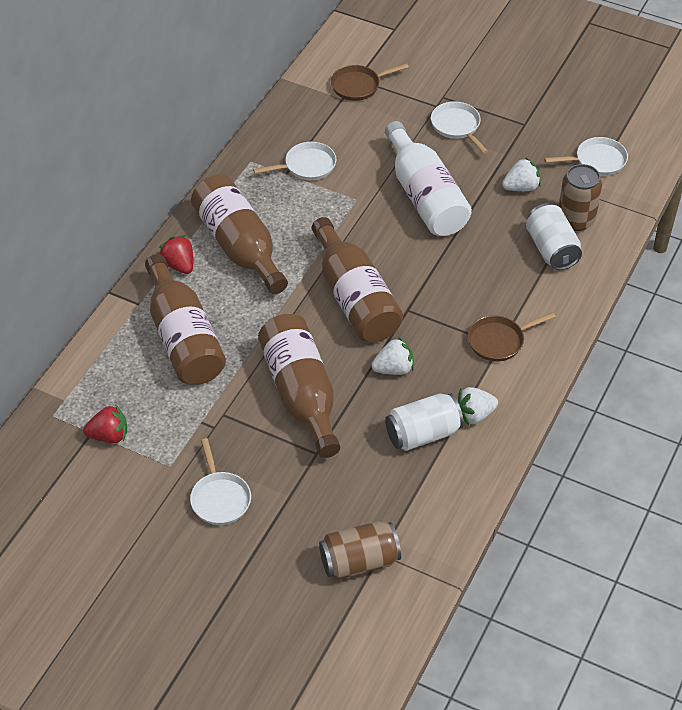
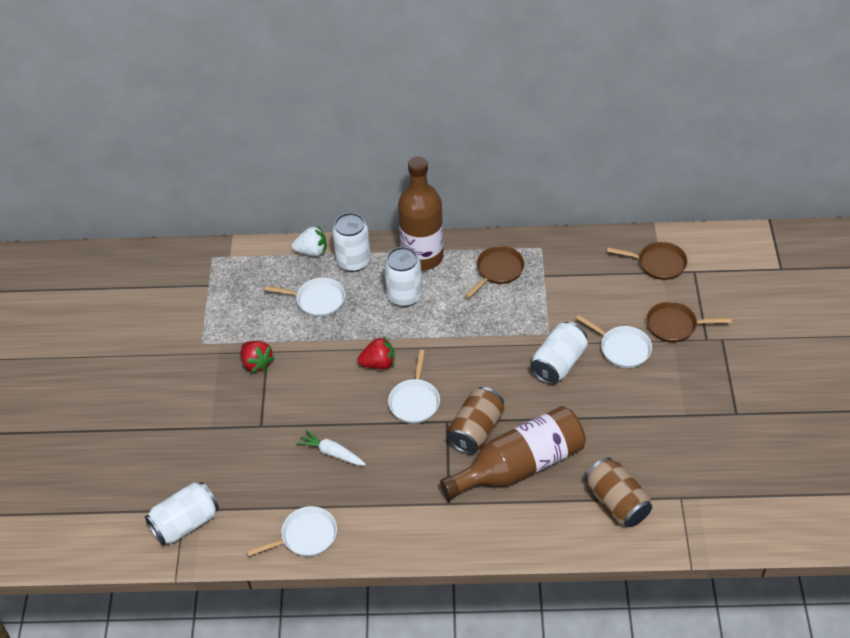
brown bottle: 4 -> 2
brown pan: 2 -> 3
white bottle: 1 -> 0
white can: 2 -> 4
white carrot: 0 -> 1
white strawberry: 3 -> 1

